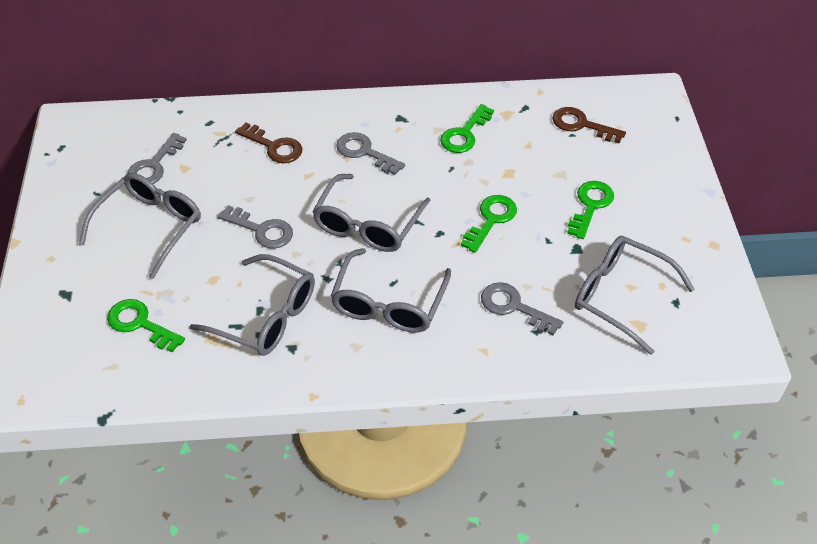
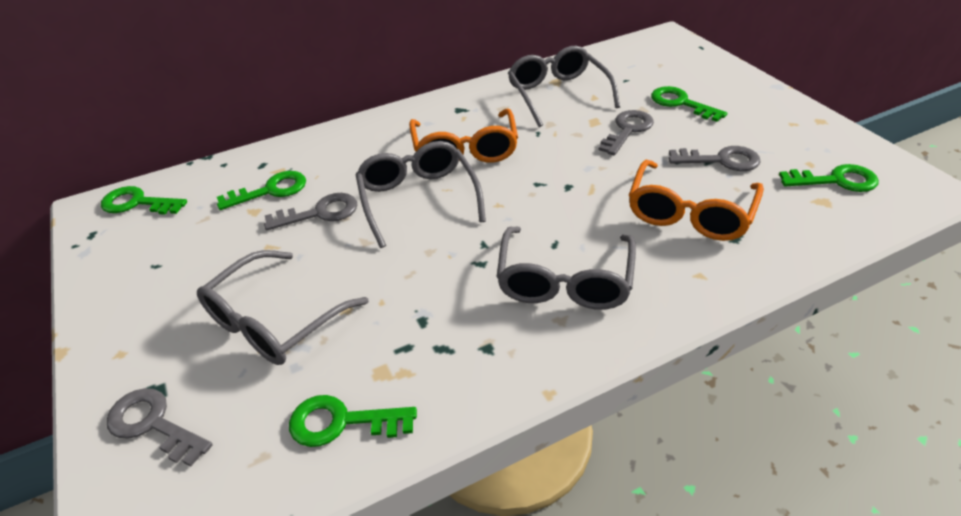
brown key: 2 -> 0
green key: 4 -> 5
grey glasses: 5 -> 4
orange glasses: 0 -> 2

